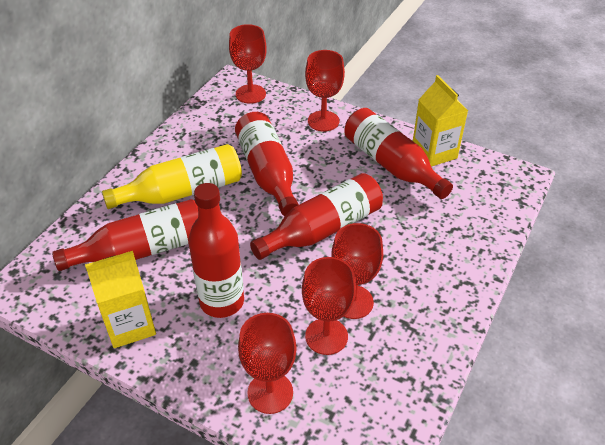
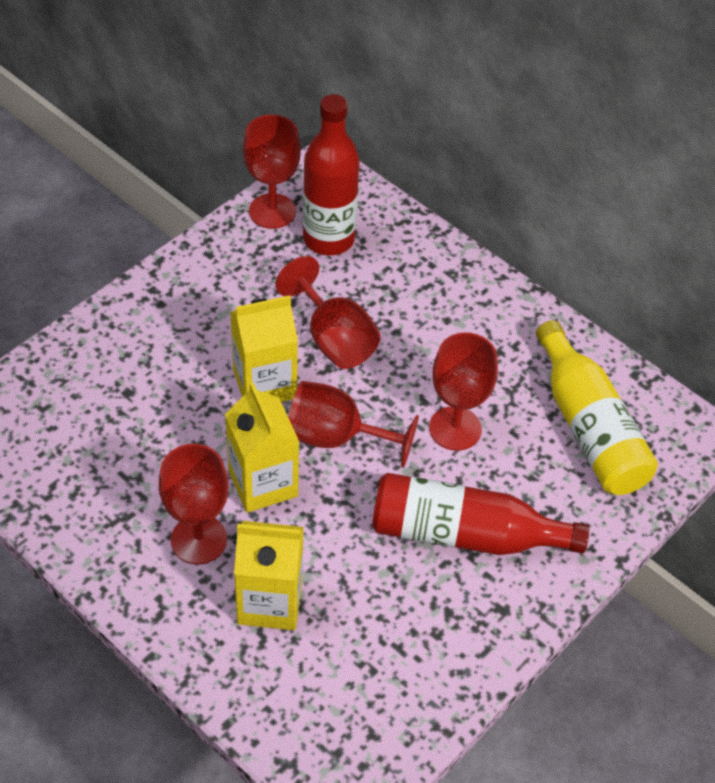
red bottle: 5 -> 2
yellow carton: 2 -> 3

